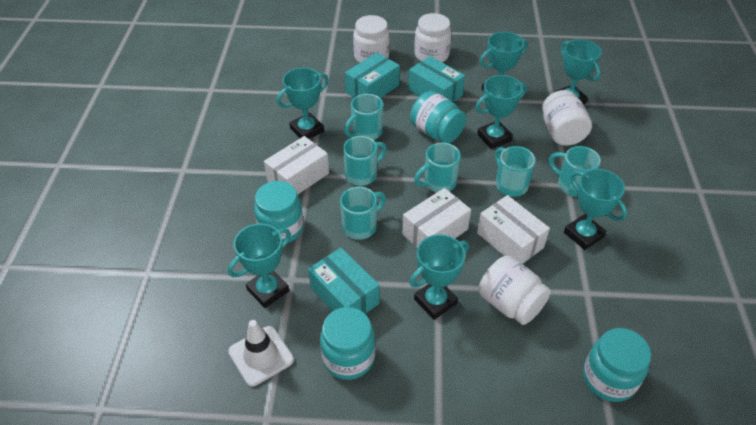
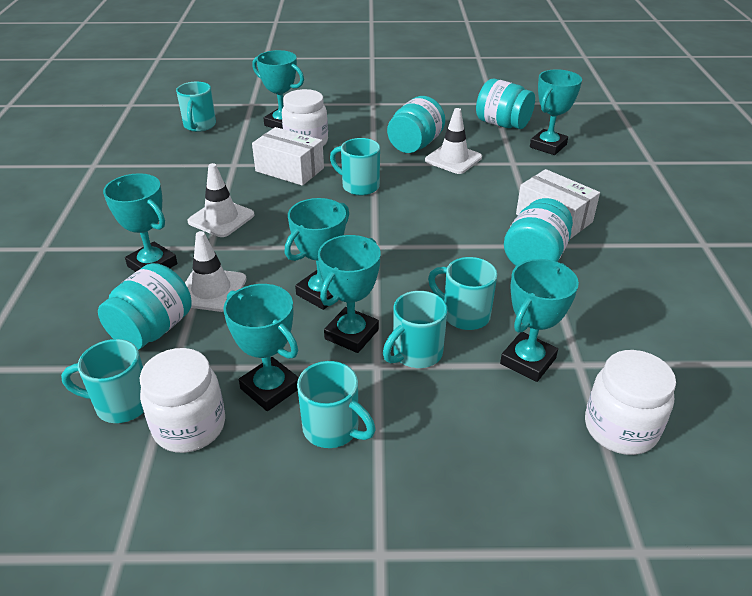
turquoise box: 3 -> 0
white box: 3 -> 2
white jar: 4 -> 3
white traffic cone: 1 -> 3

